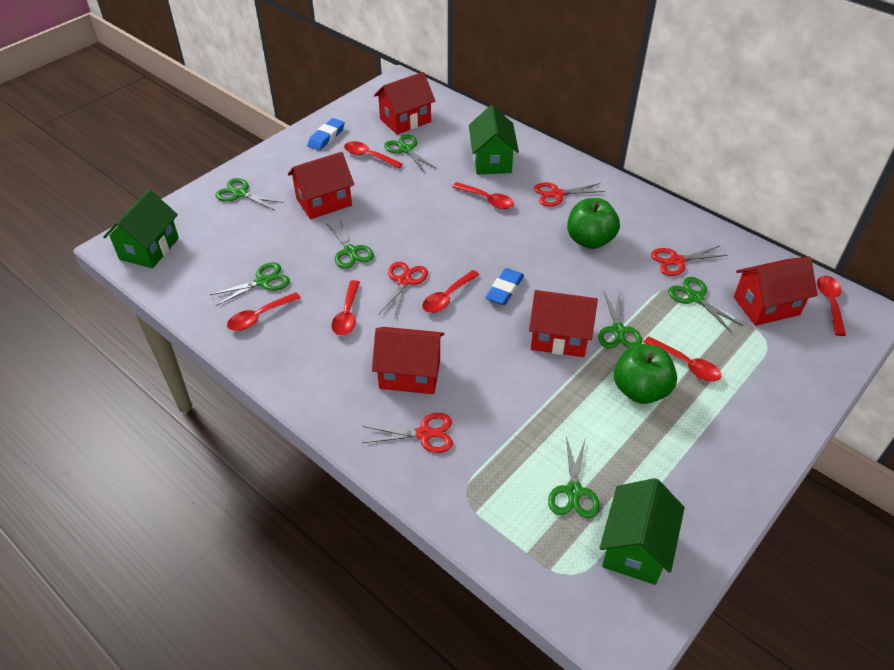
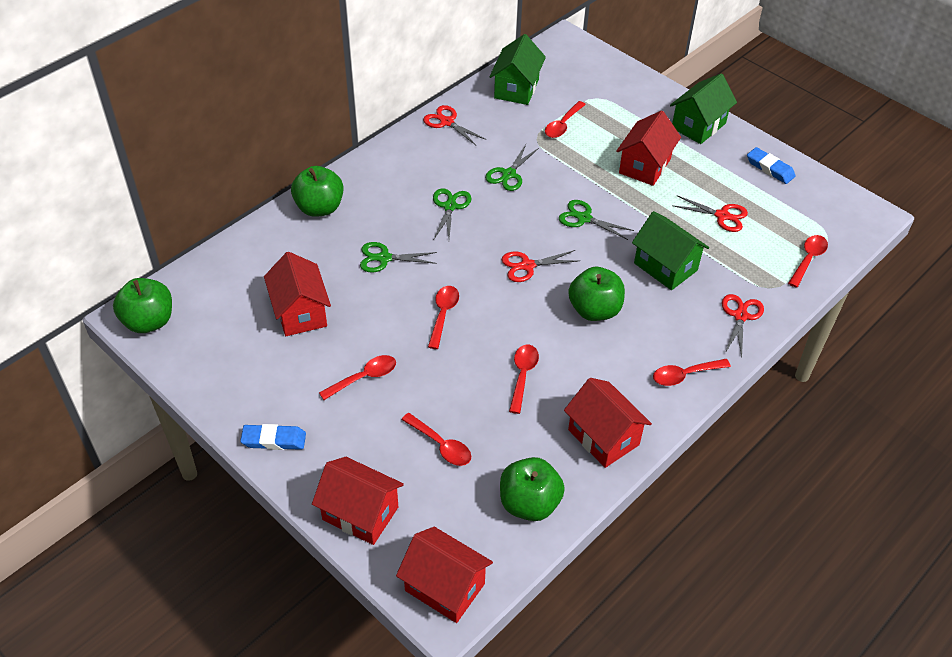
green apple: 2 -> 4
green scissors: 7 -> 4

